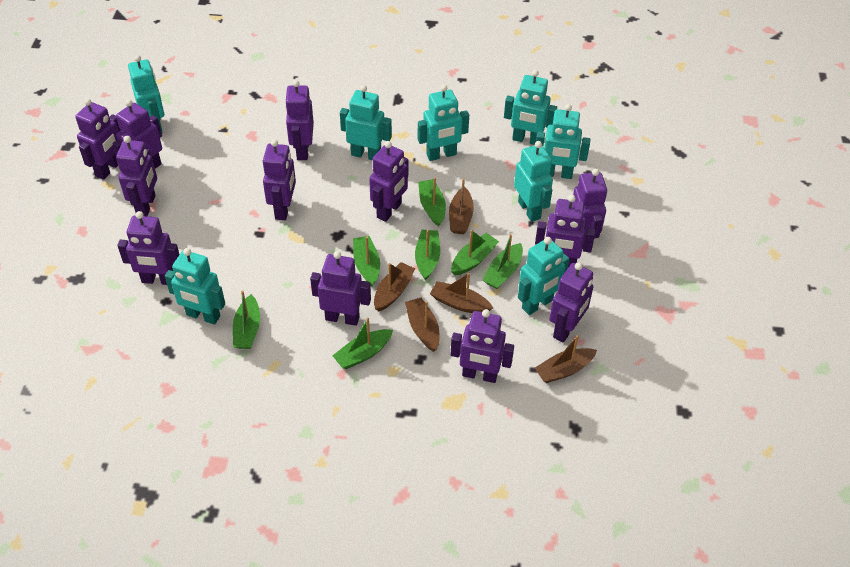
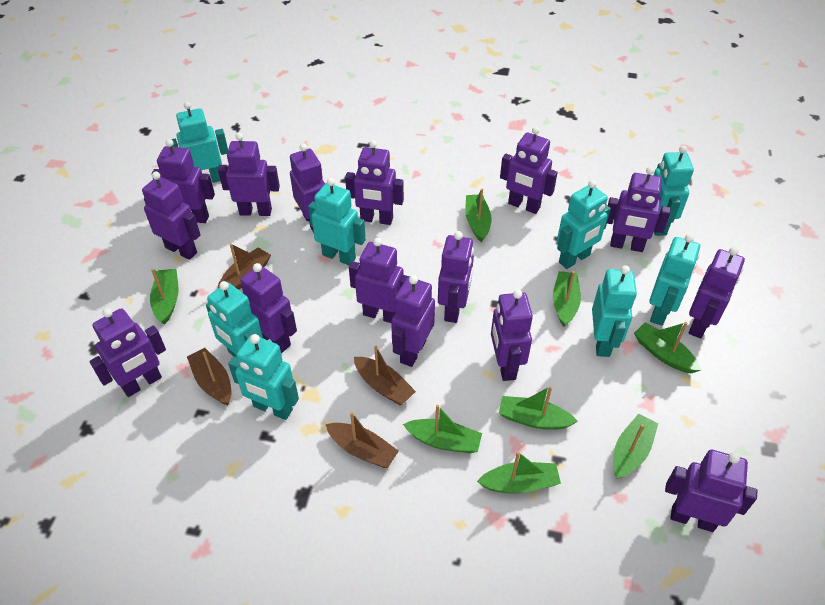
brown boat: 5 -> 4
green boat: 7 -> 8
purple robot: 12 -> 15

